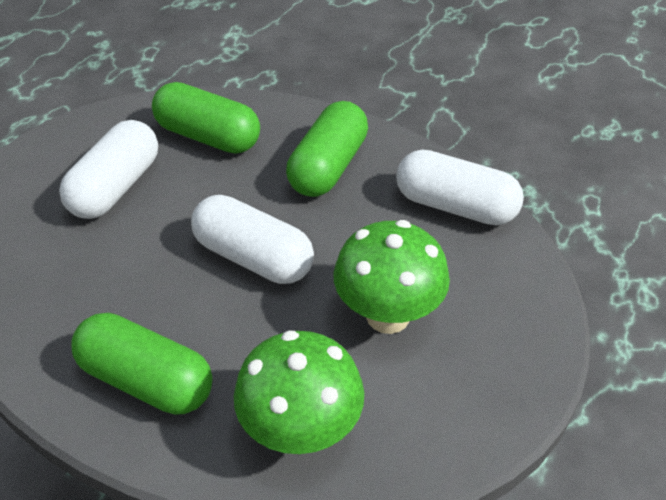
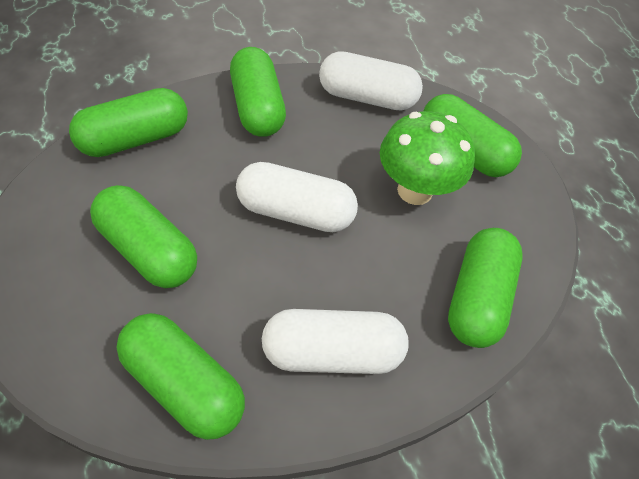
green capsule: 3 -> 6
green mushroom: 2 -> 1

